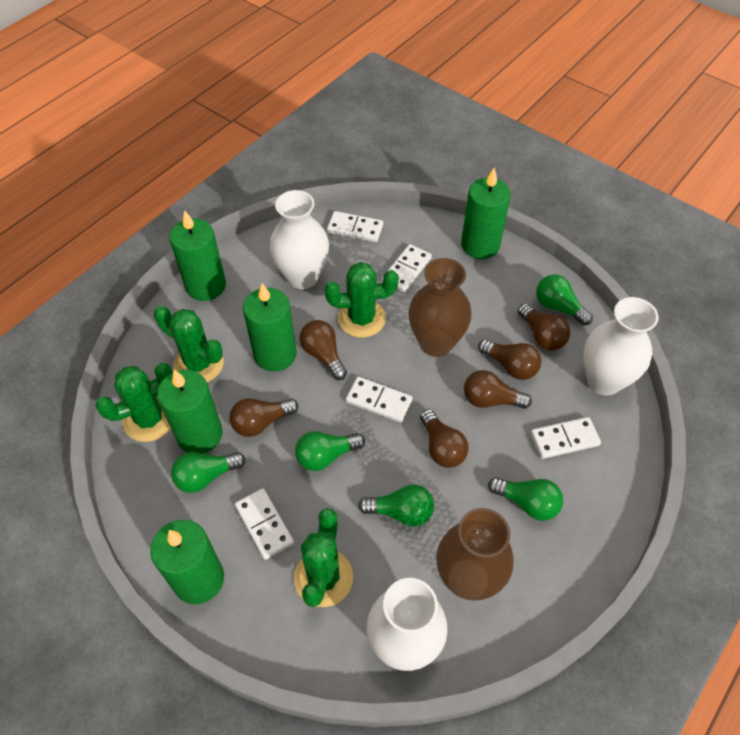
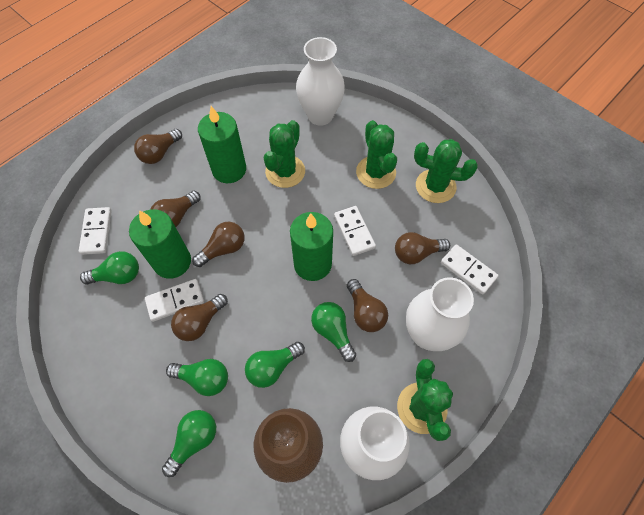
brown vase: 2 -> 1
green candle: 5 -> 3
white domino: 5 -> 4

